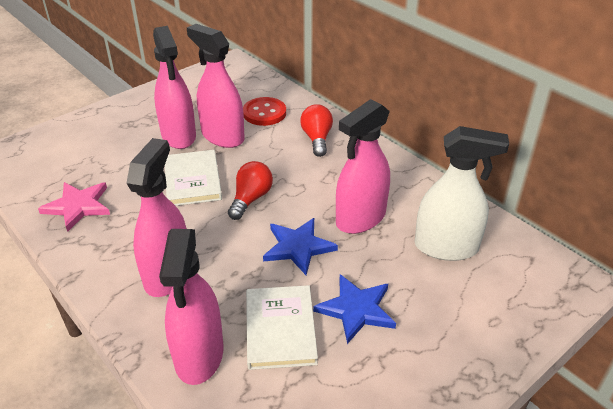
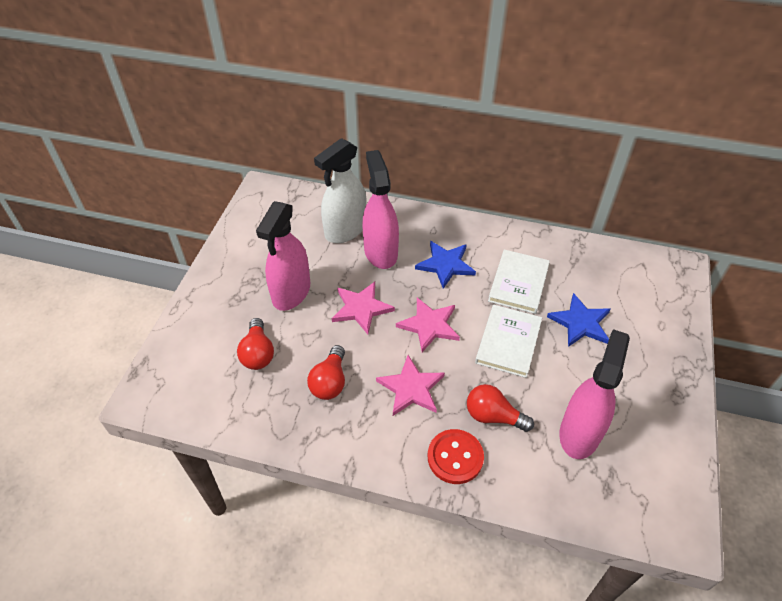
pink spray bottle: 5 -> 3
pink star: 1 -> 3
red light bulb: 2 -> 3

